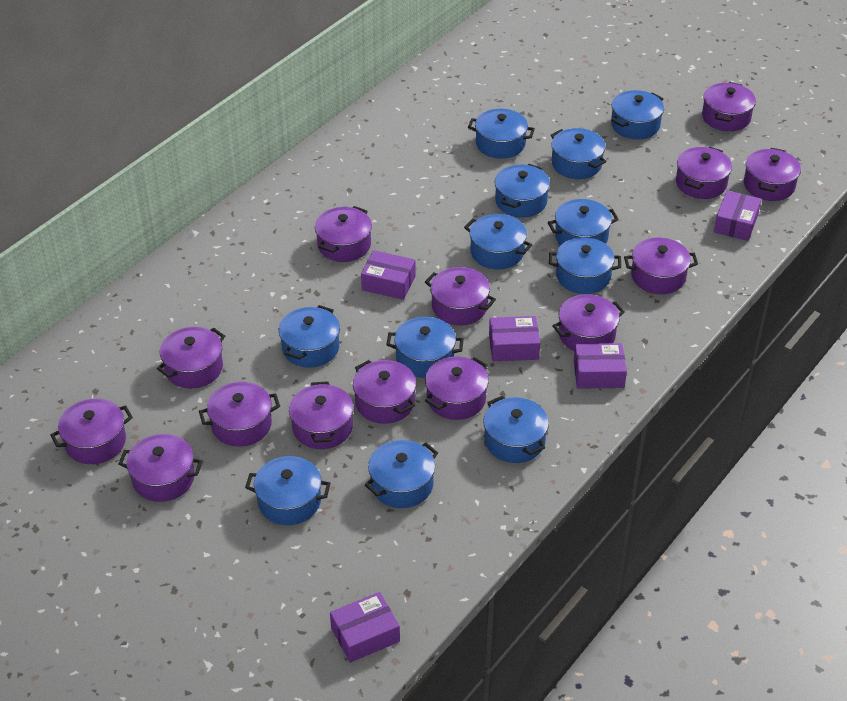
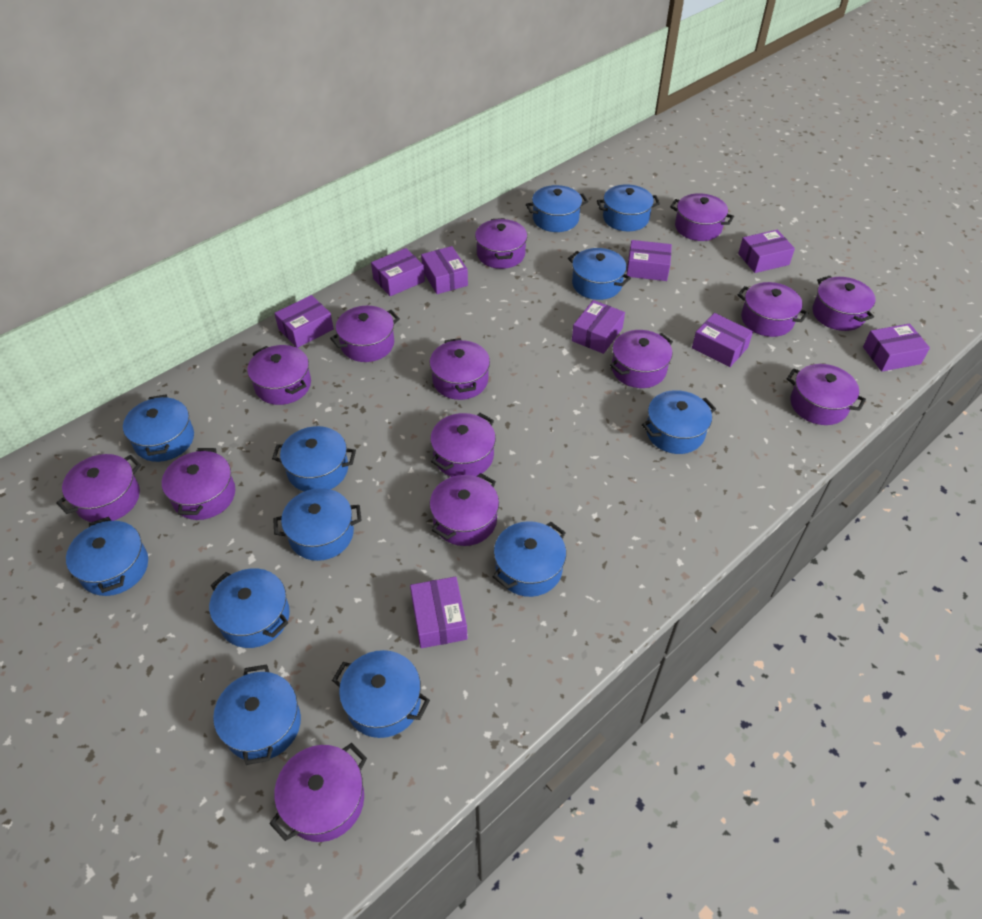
purple box: 5 -> 9

